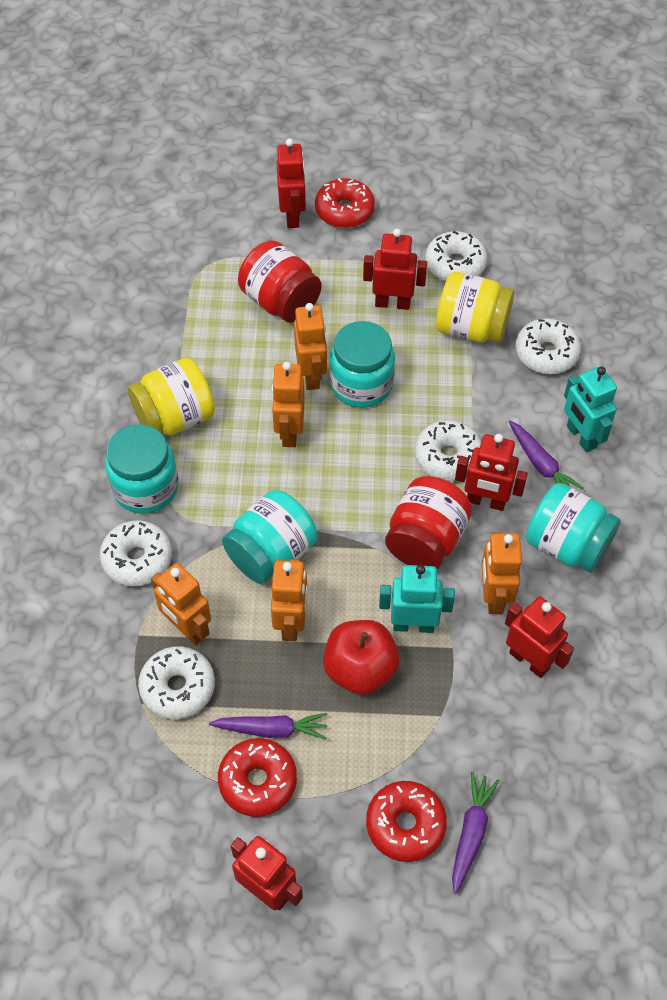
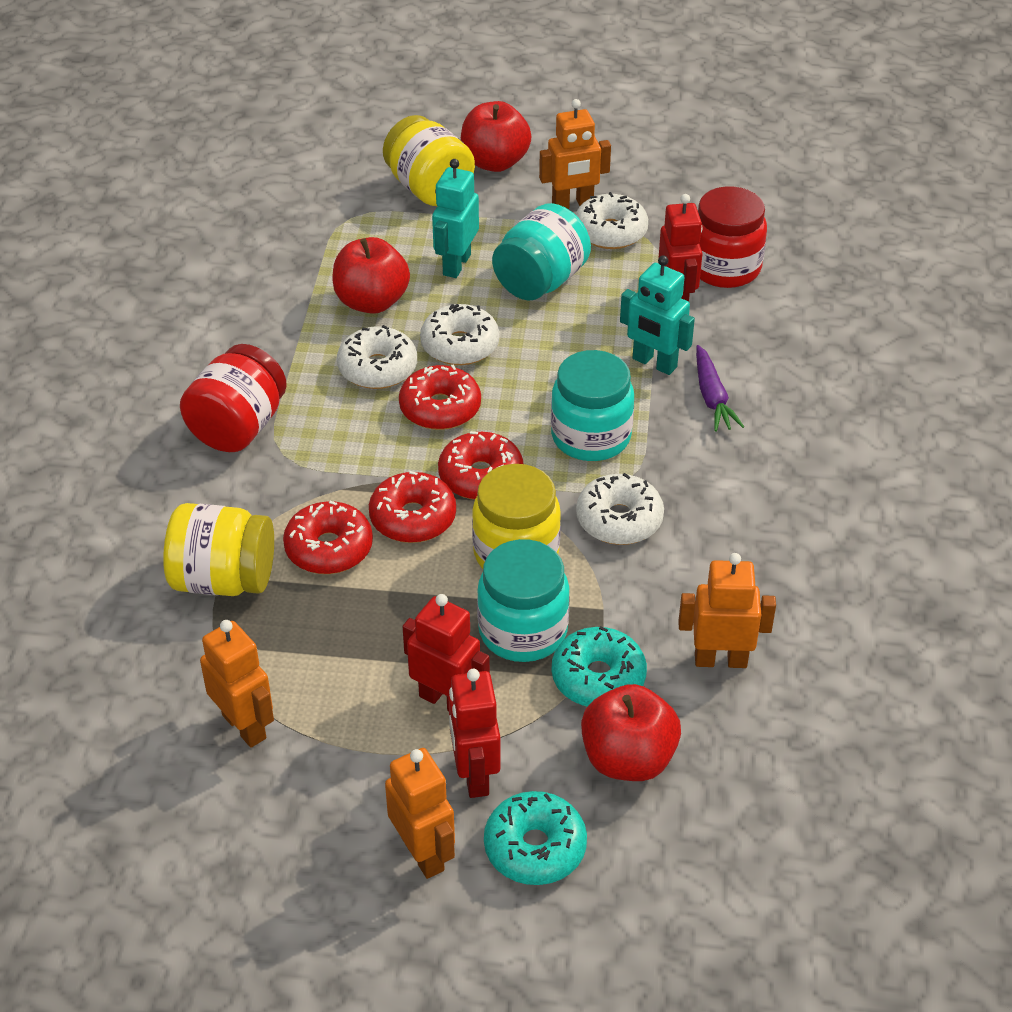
orange robot: 5 -> 4
purple carrot: 3 -> 1
red apple: 1 -> 3
red donut: 3 -> 4
red robot: 5 -> 3
turquoise donut: 0 -> 2
turquoise jar: 4 -> 3
white donut: 5 -> 4
yellow jar: 2 -> 3

